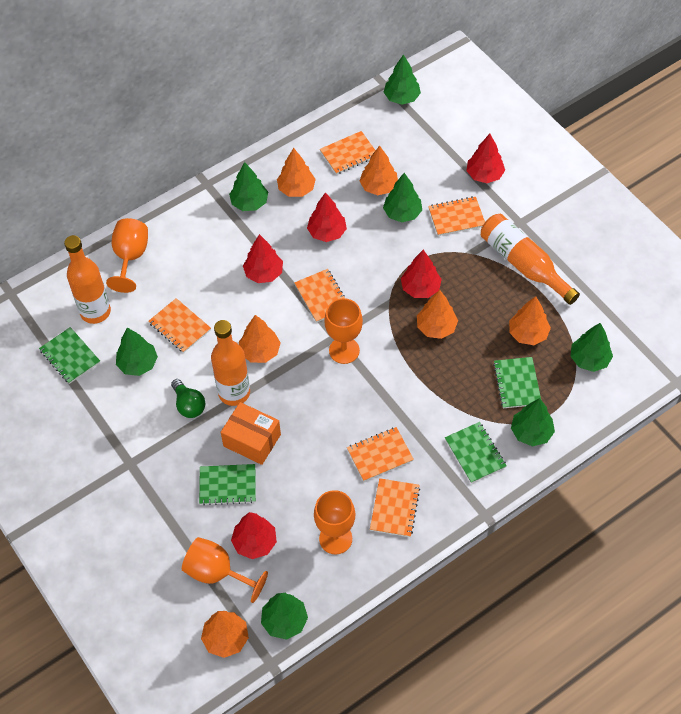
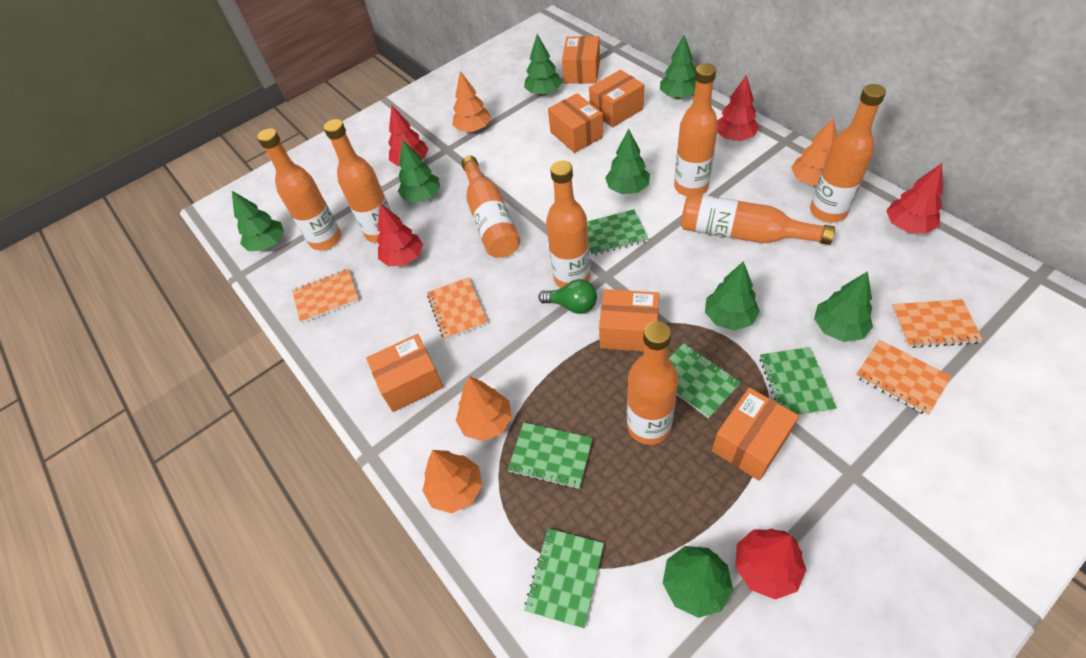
green notebook: 4 -> 5
green tree: 7 -> 8
orange bottle: 3 -> 8
orange box: 1 -> 6
orange goblet: 4 -> 0
orange notebook: 6 -> 4
orange tree: 6 -> 4

